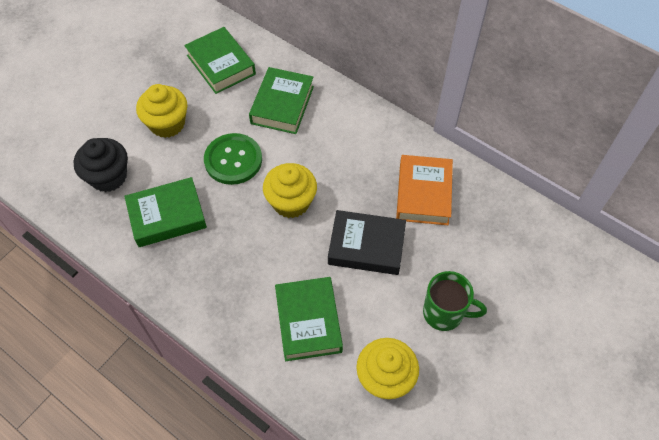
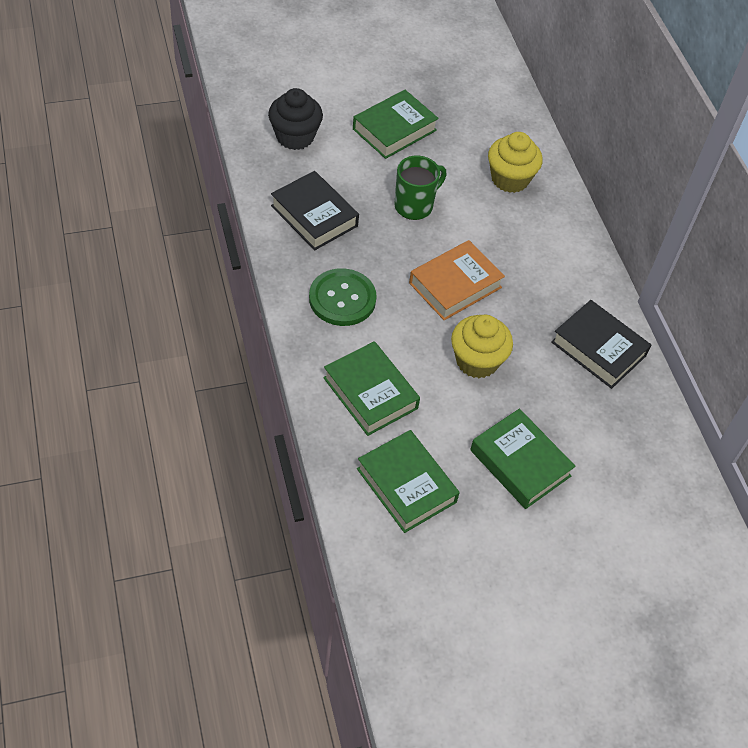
black book: 1 -> 2
yellow cupcake: 3 -> 2

